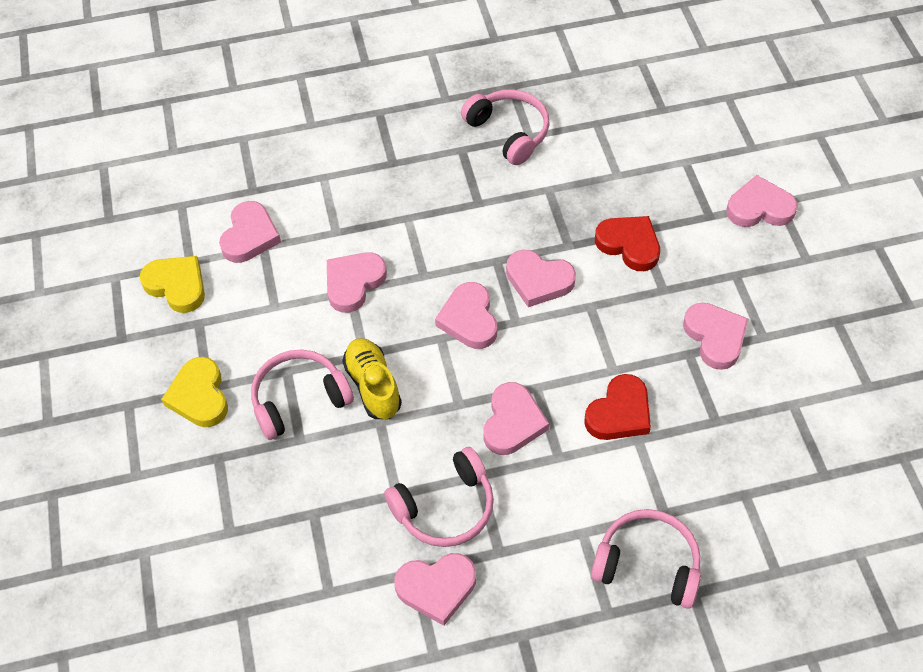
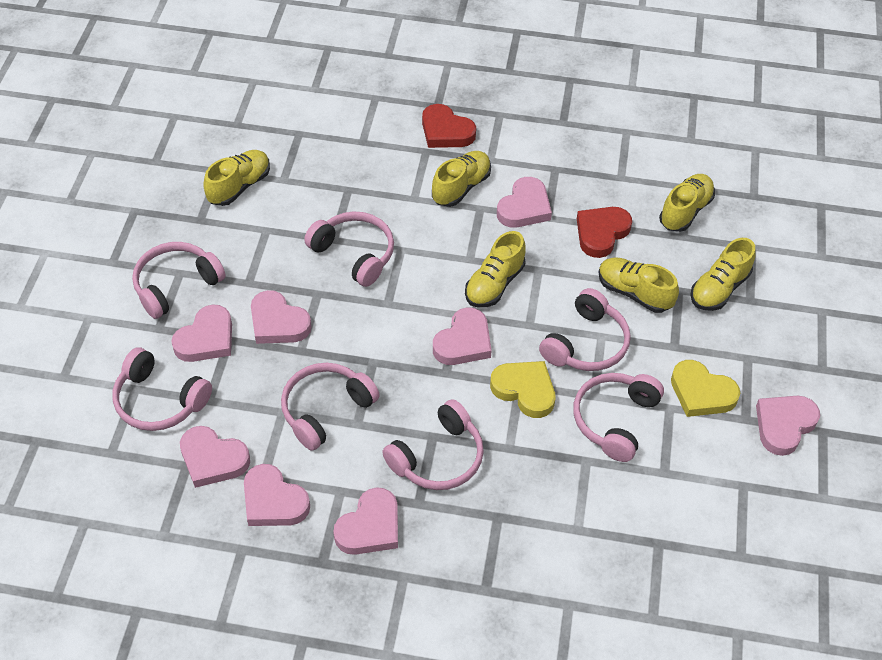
pink headphones: 4 -> 7
yellow shoe: 1 -> 6

